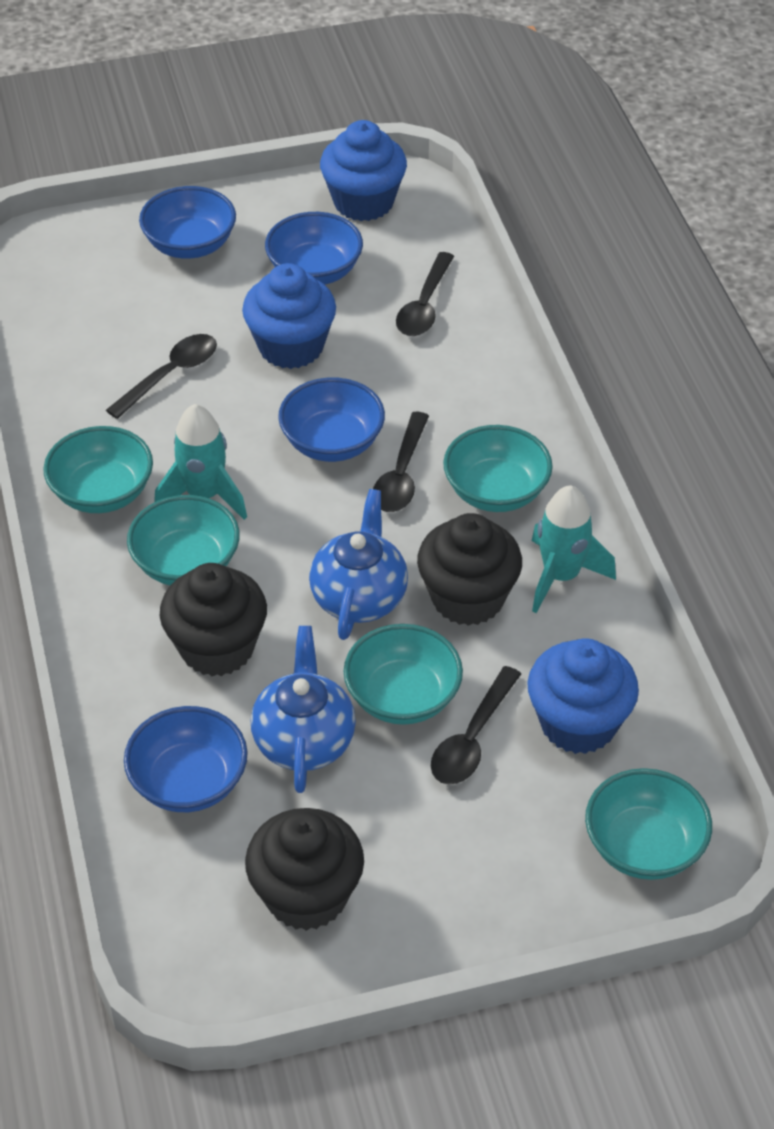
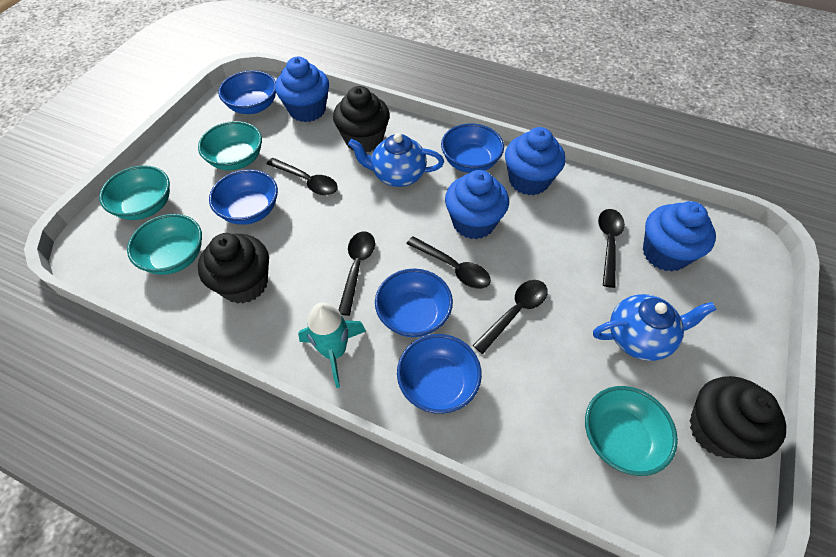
black spoon: 4 -> 5
blue bowl: 4 -> 5
blue cupcake: 3 -> 4
turquoise bowl: 5 -> 4
turquoise rocket: 2 -> 1

